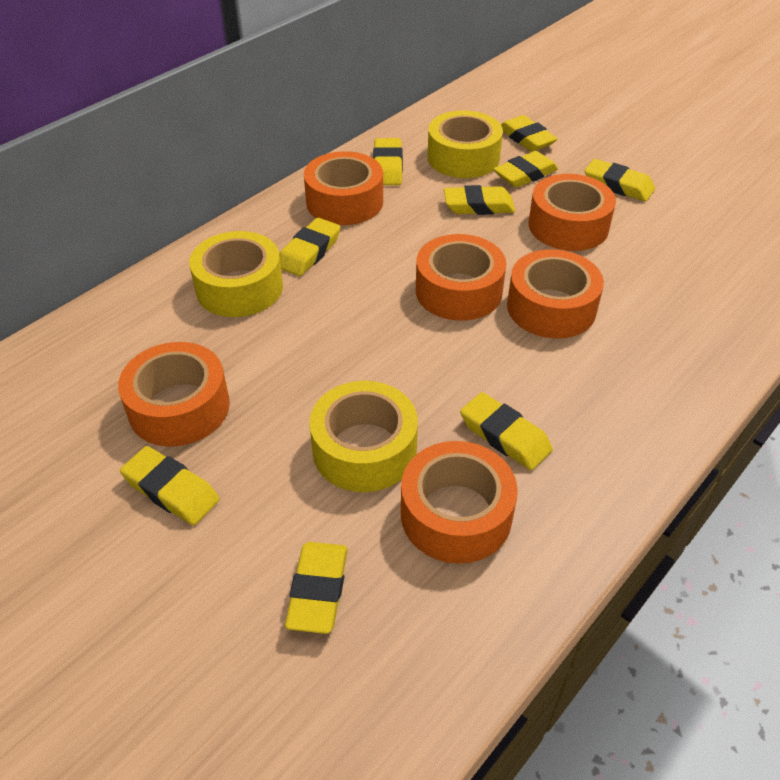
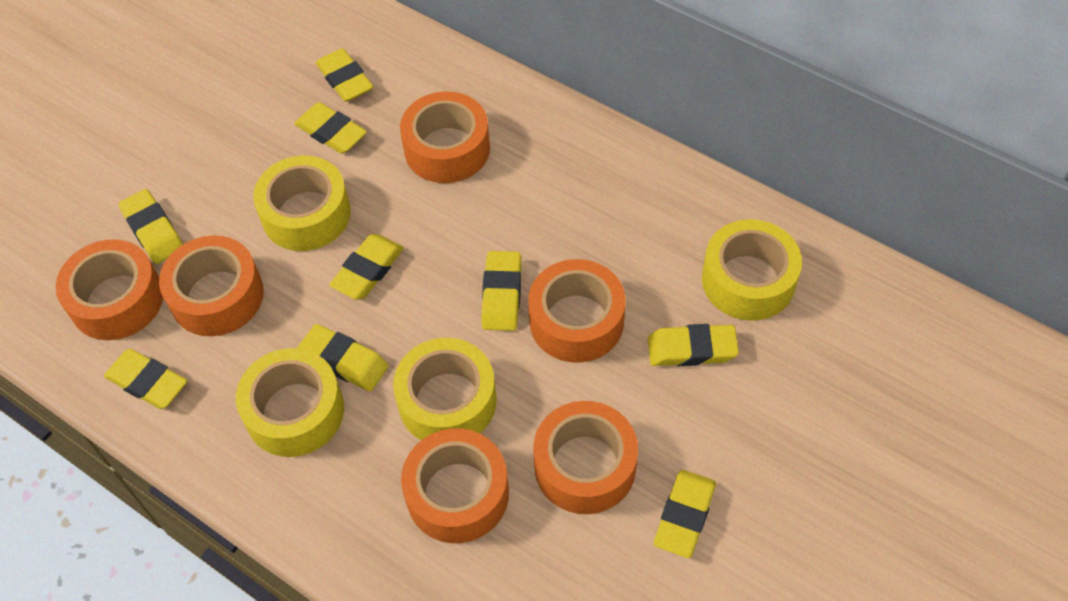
yellow tape: 3 -> 4

